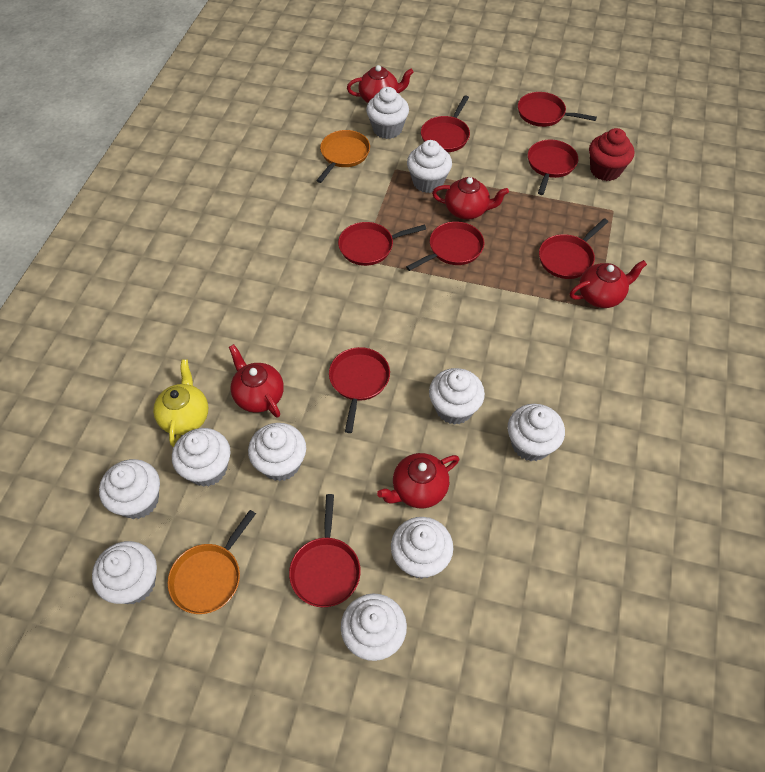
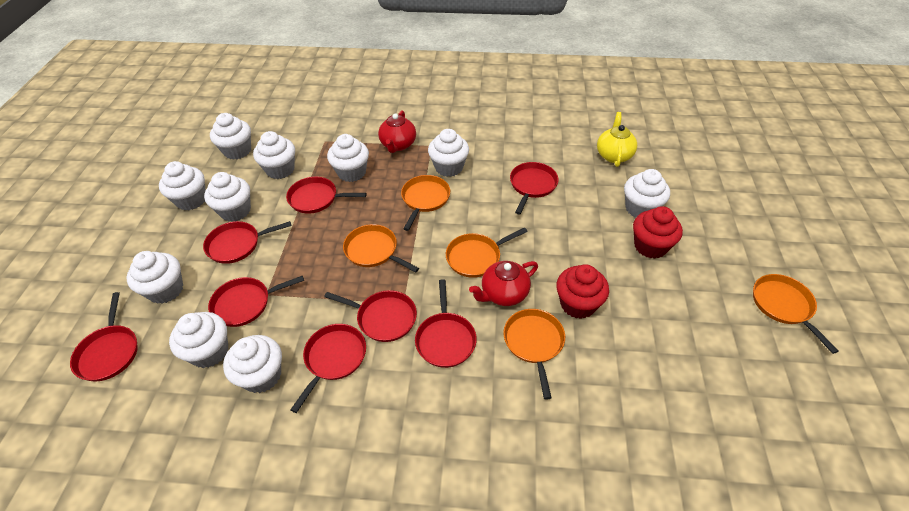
orange pan: 2 -> 5
red cupcake: 1 -> 2
red teapot: 5 -> 2

